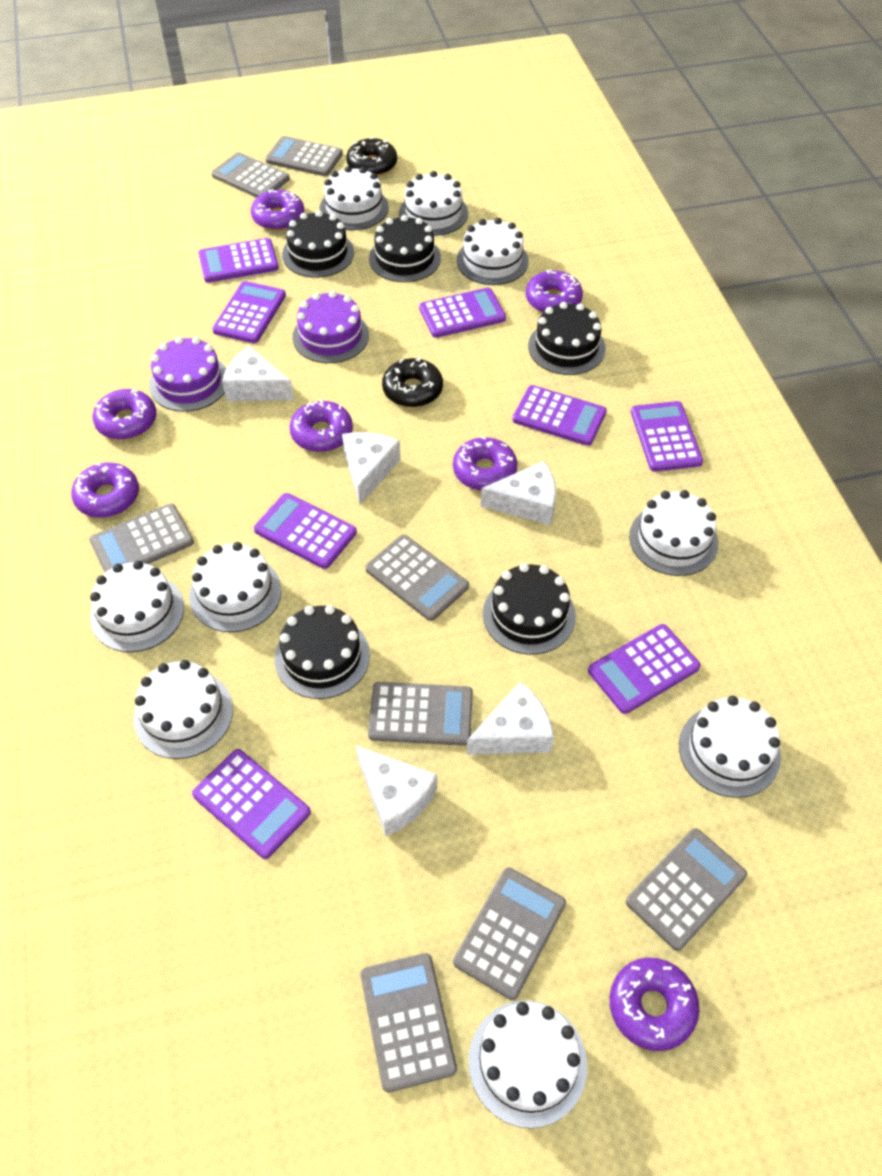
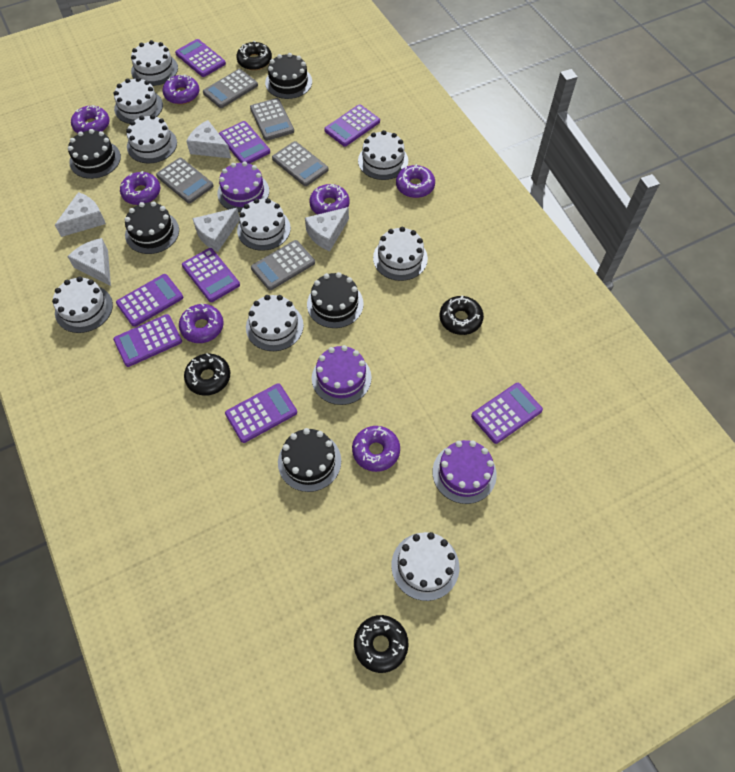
black donut: 2 -> 4
grey calculator: 8 -> 5
purple cake: 2 -> 3

